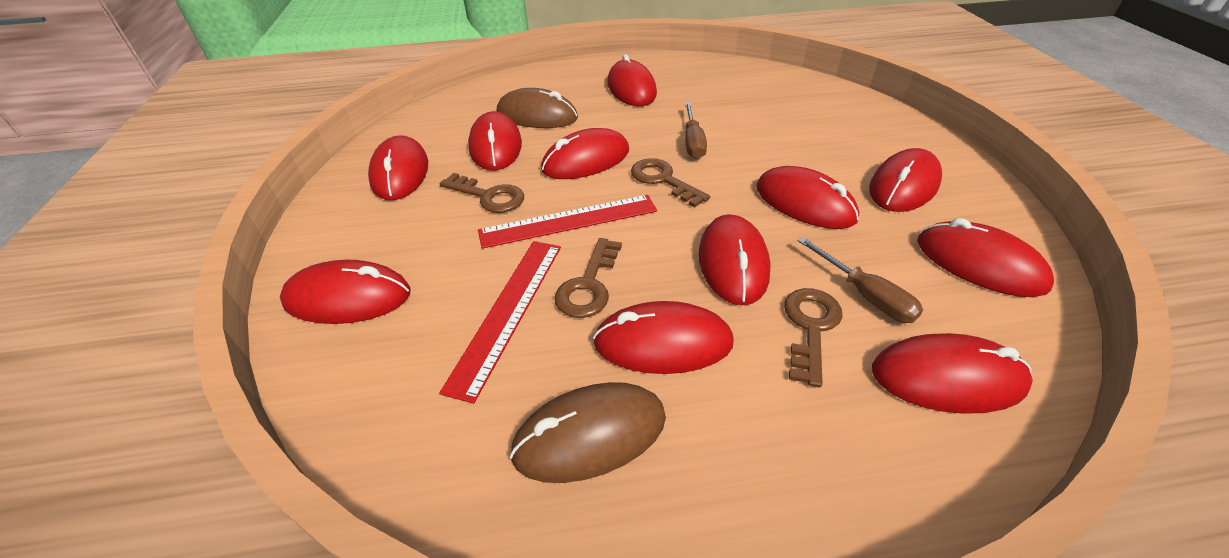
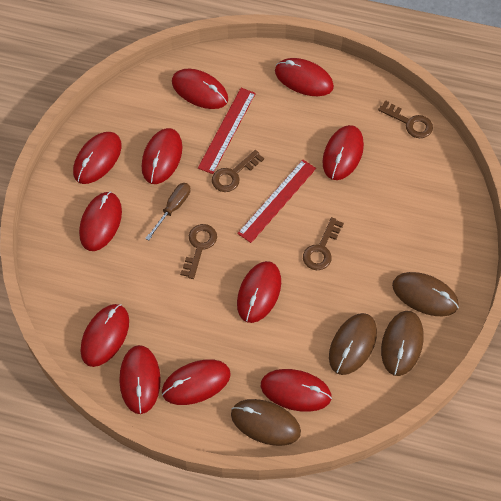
brown mouse: 2 -> 4
brown screwdriver: 2 -> 1

